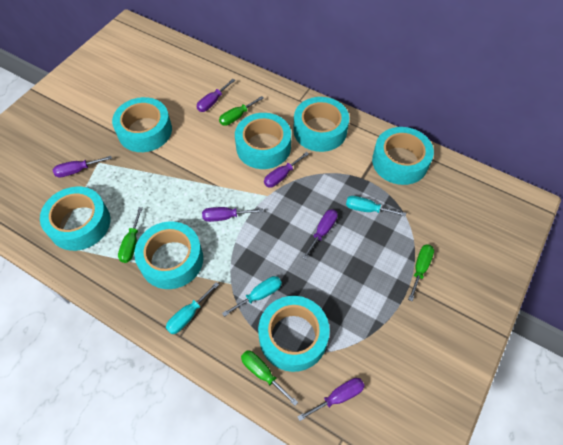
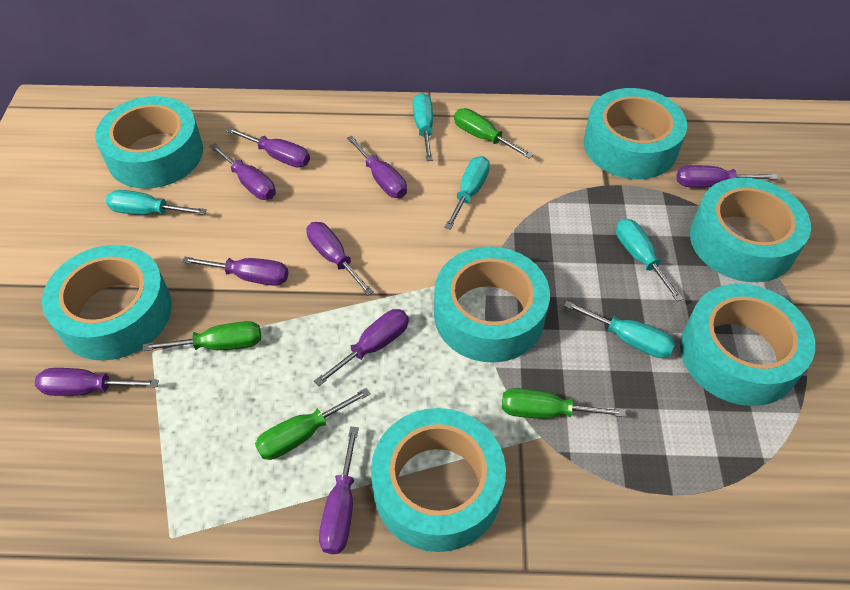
purple screwdriver: 6 -> 9
turquoise screwdriver: 3 -> 5

